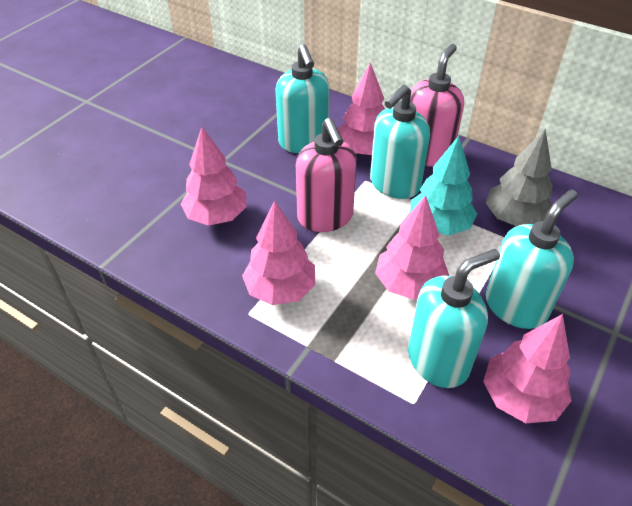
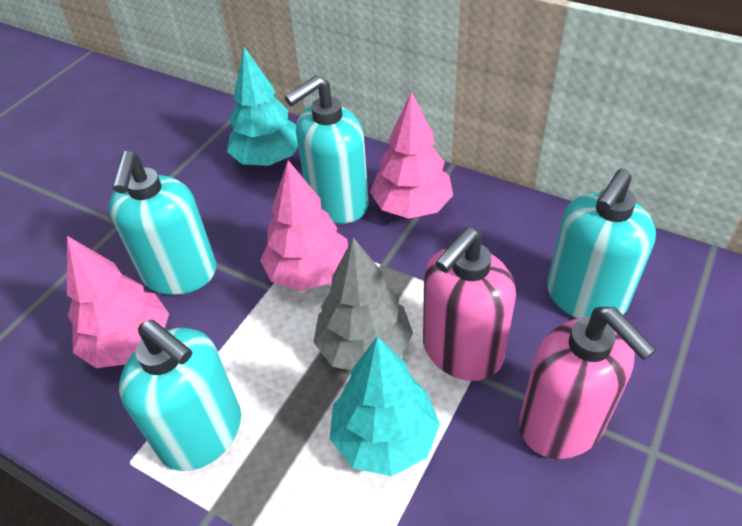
pink tree: 5 -> 3
turquoise tree: 1 -> 2

